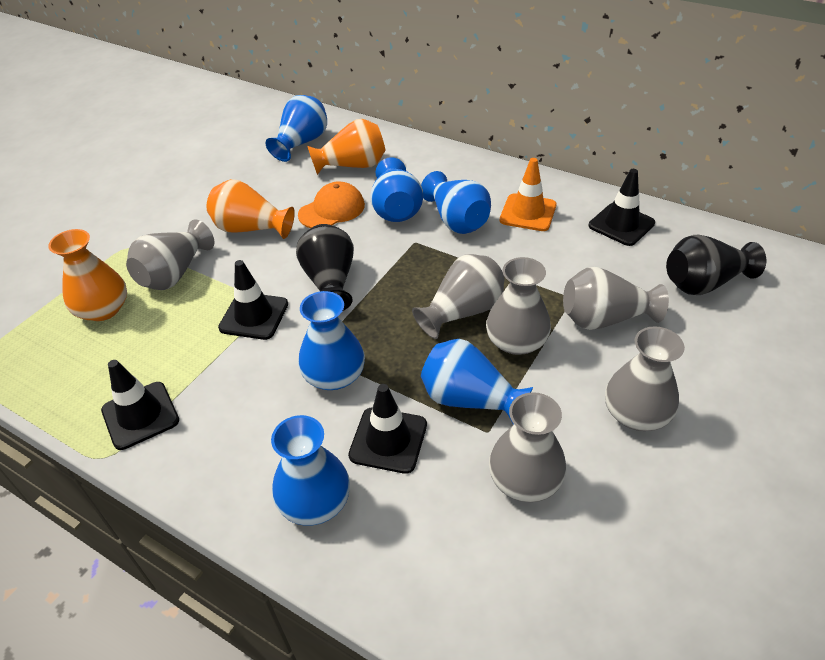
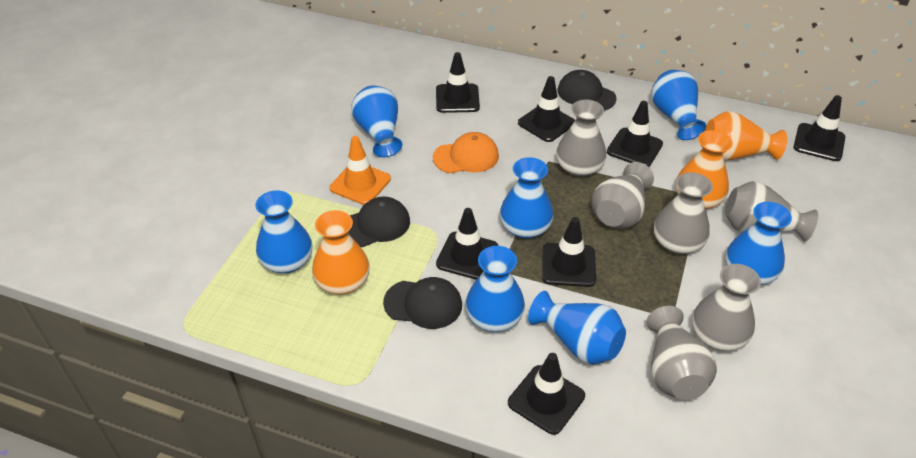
black cap: 0 -> 3
black traffic cone: 4 -> 7
black vase: 2 -> 0
blue vase: 6 -> 7

